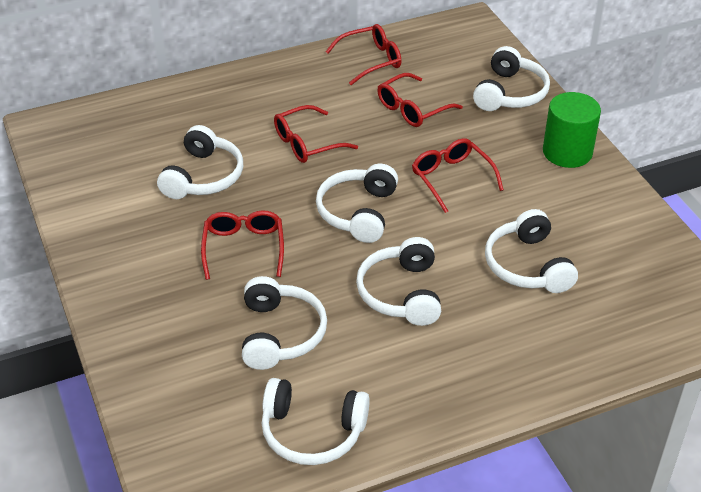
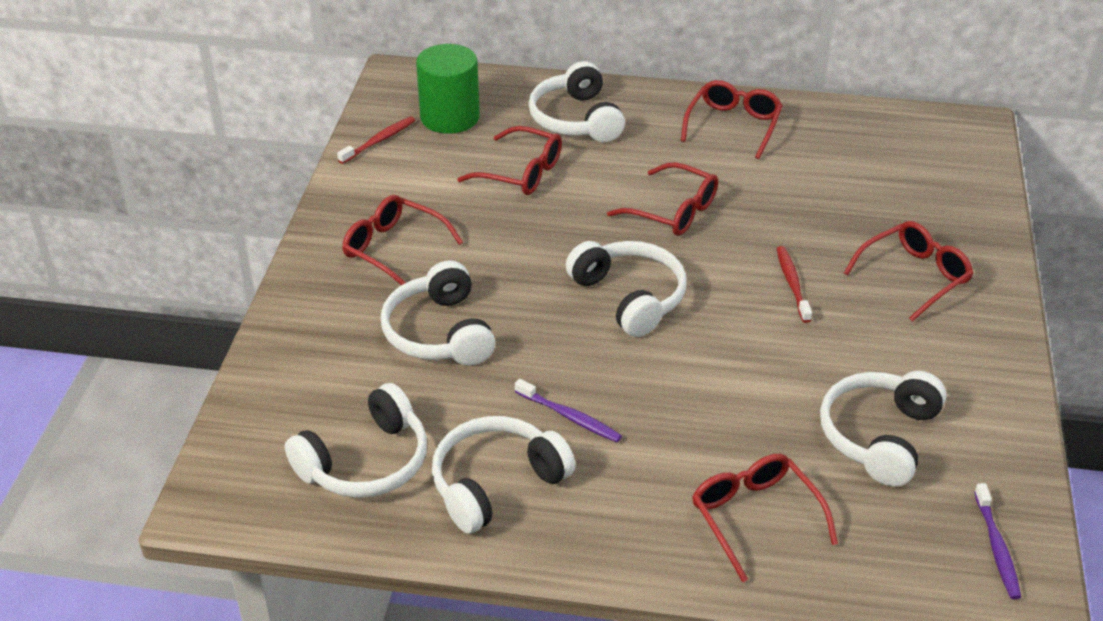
purple toothbrush: 0 -> 2
red glasses: 5 -> 6
red toothbrush: 0 -> 2
white headphones: 7 -> 6

